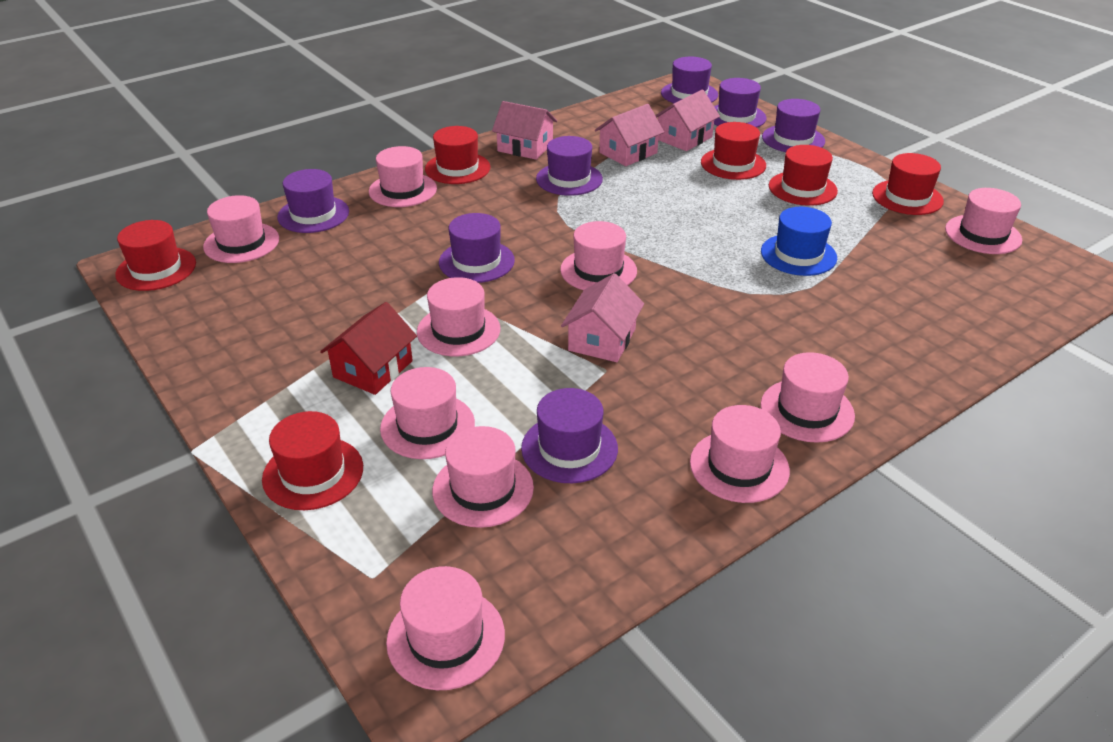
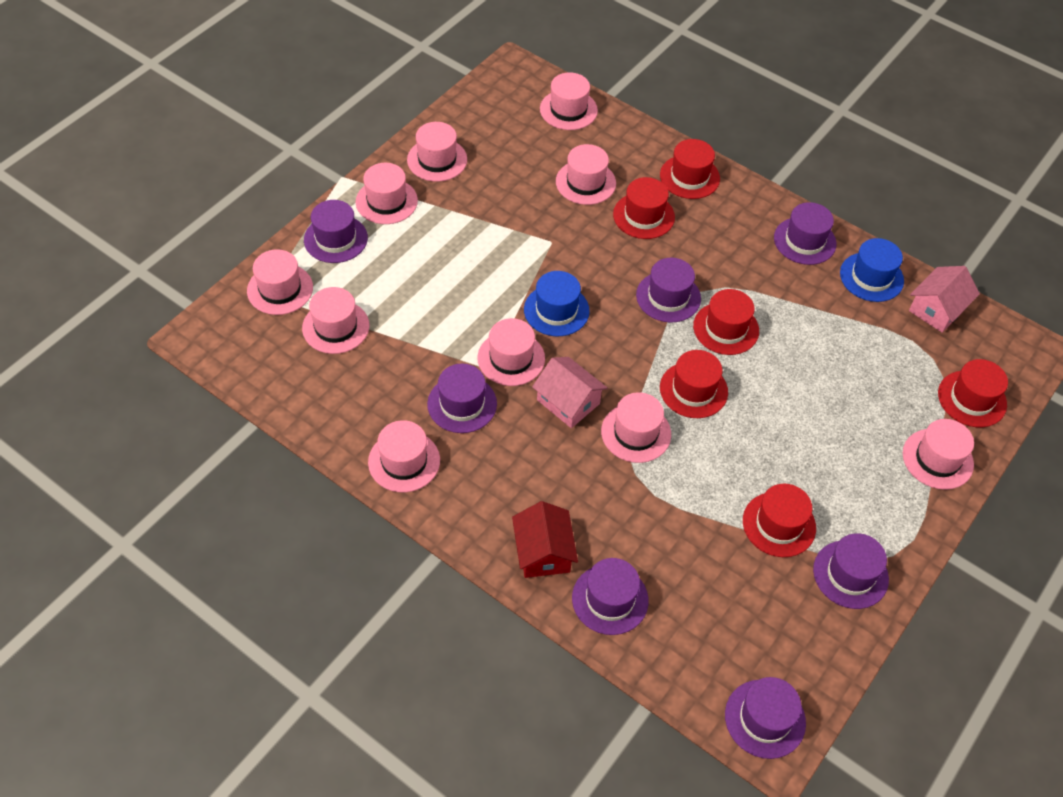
blue hat: 1 -> 2
pink house: 4 -> 2

